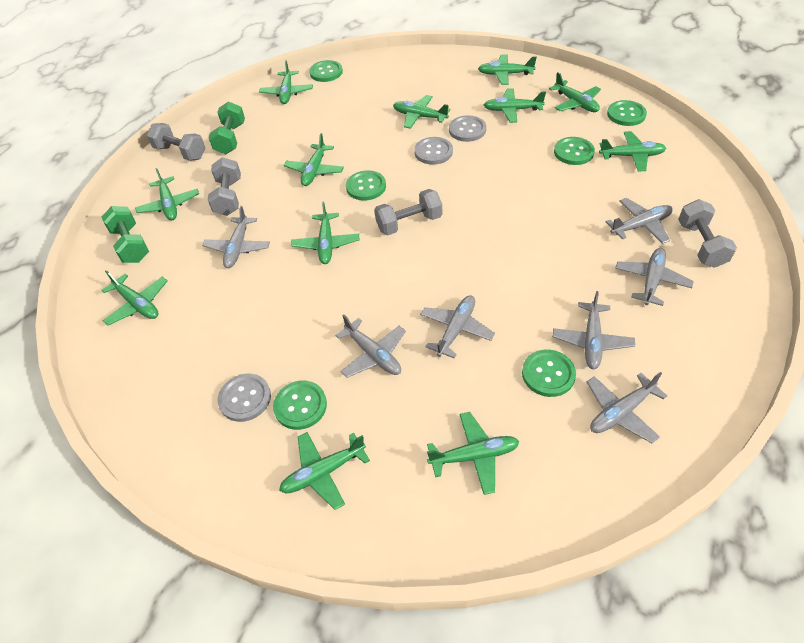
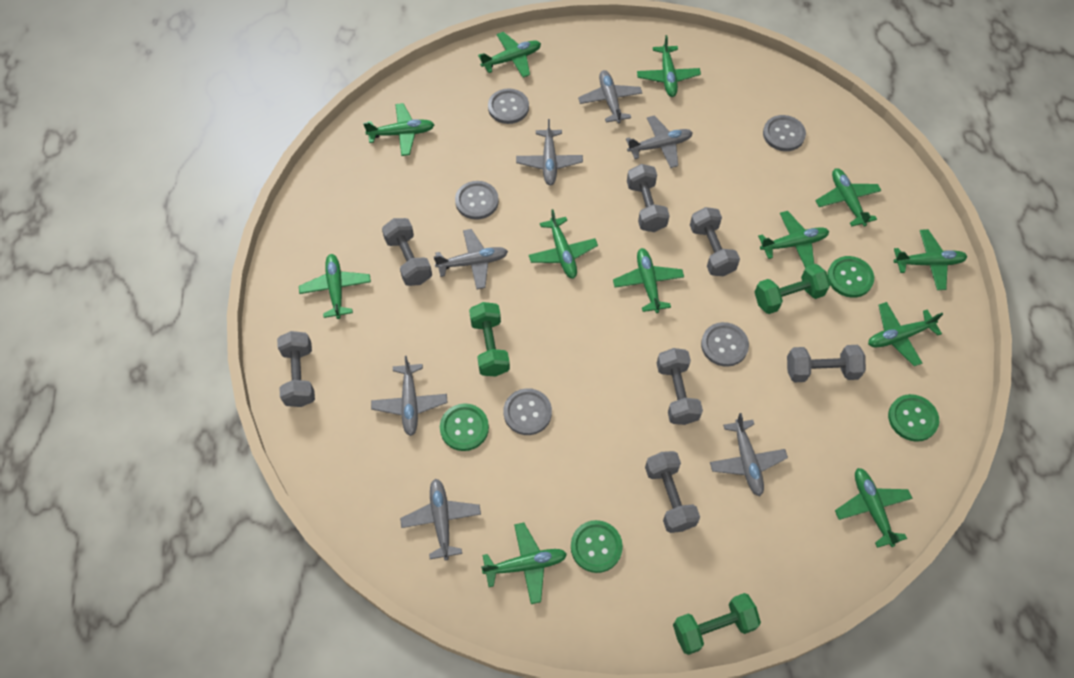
green button: 6 -> 4
green dumbbell: 2 -> 3
grey button: 3 -> 5
grey dumbbell: 4 -> 7

